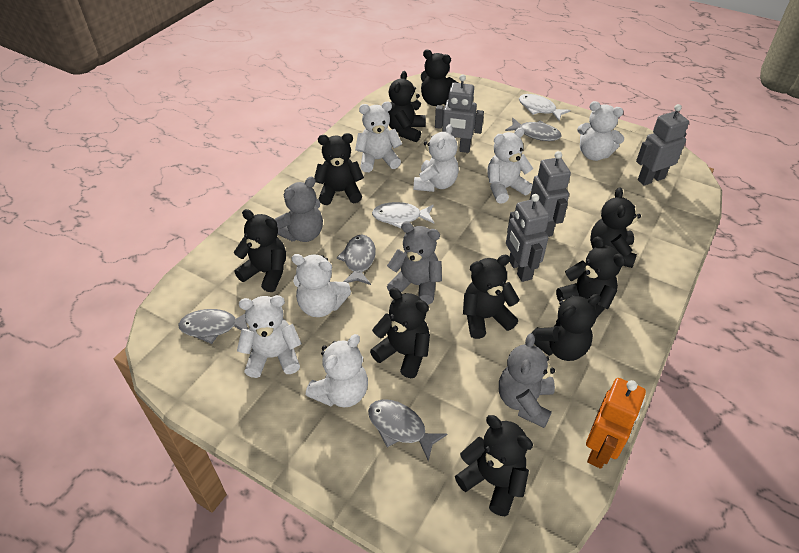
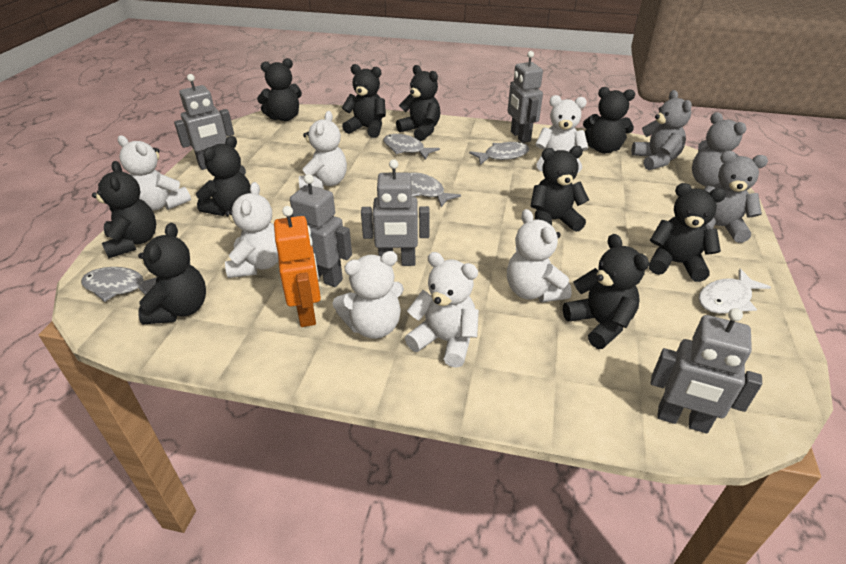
grey robot: 4 -> 5
white fish: 2 -> 1

